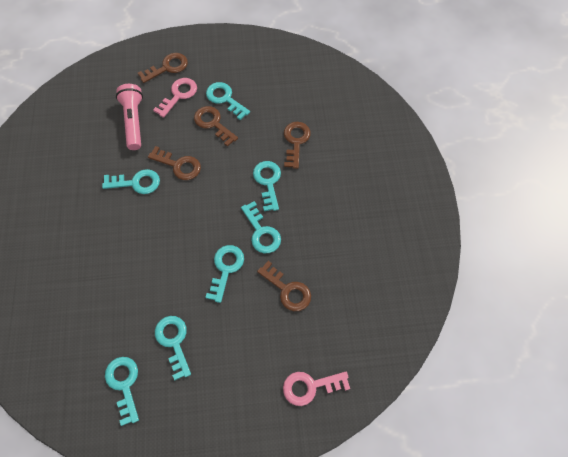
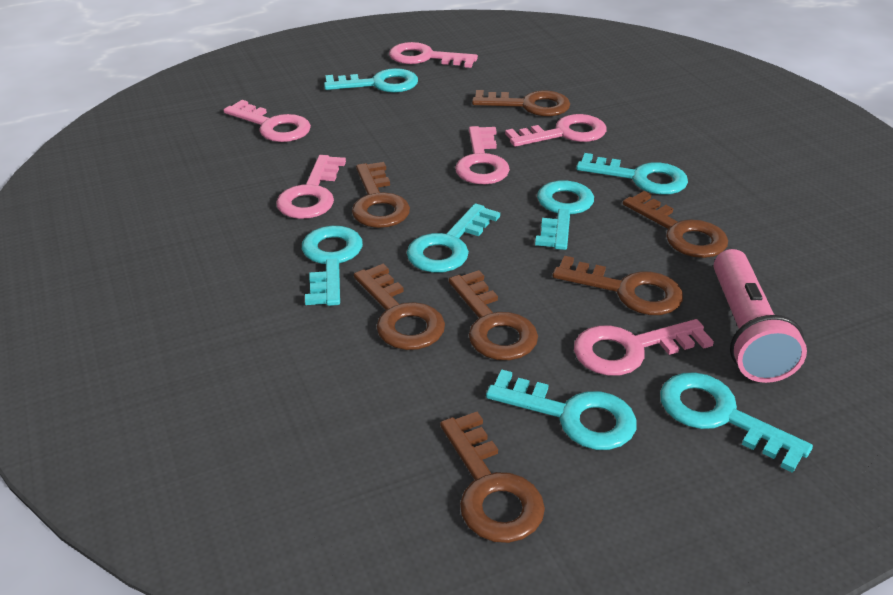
brown key: 5 -> 7
pink key: 2 -> 6

